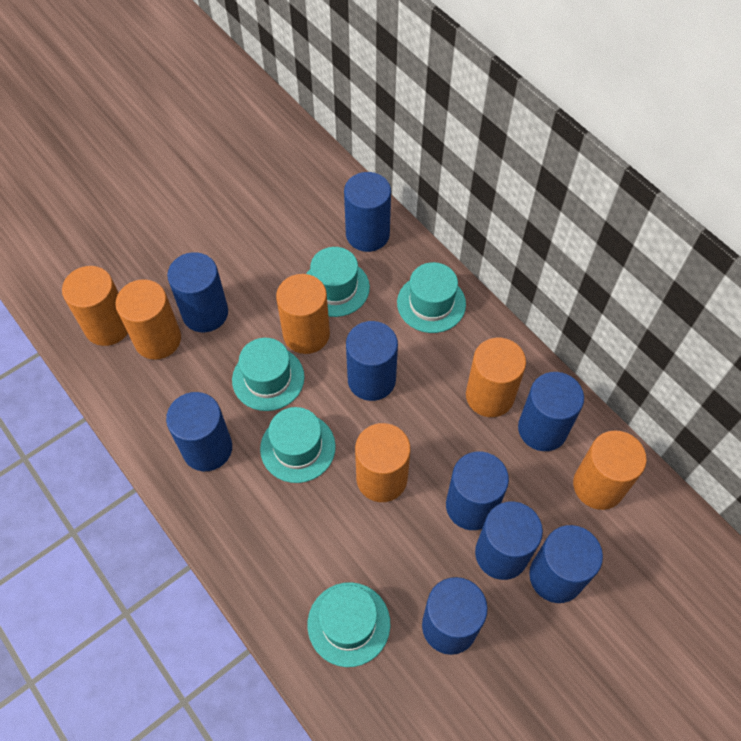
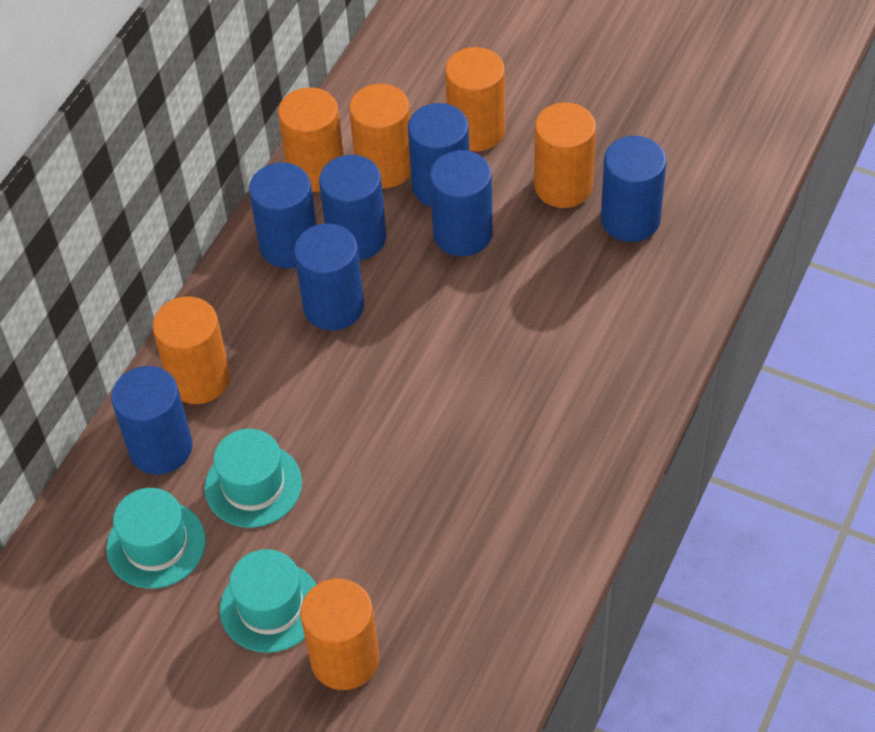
blue cylinder: 9 -> 7
turquoise hat: 5 -> 3

